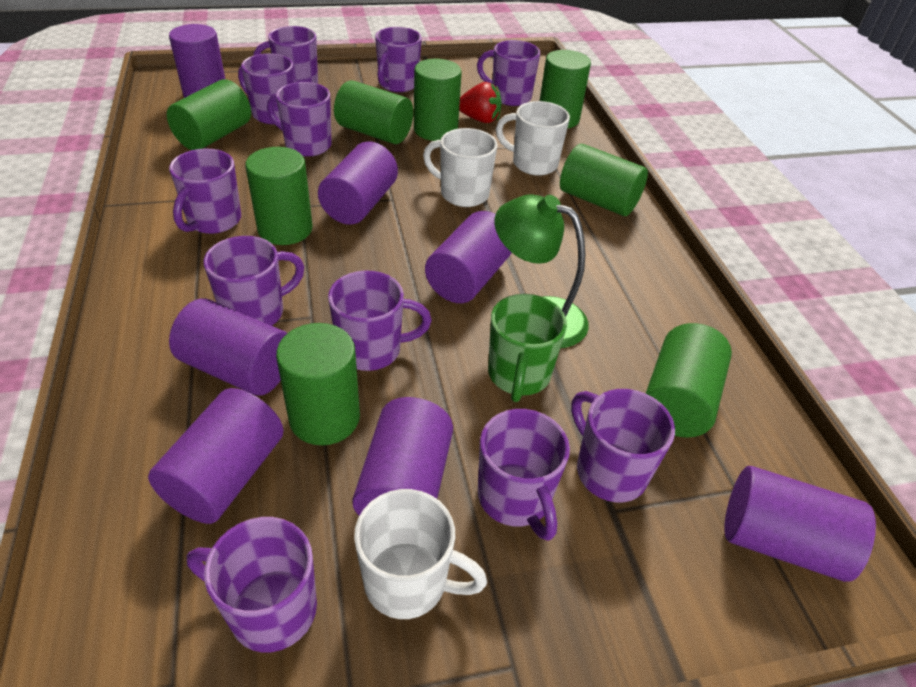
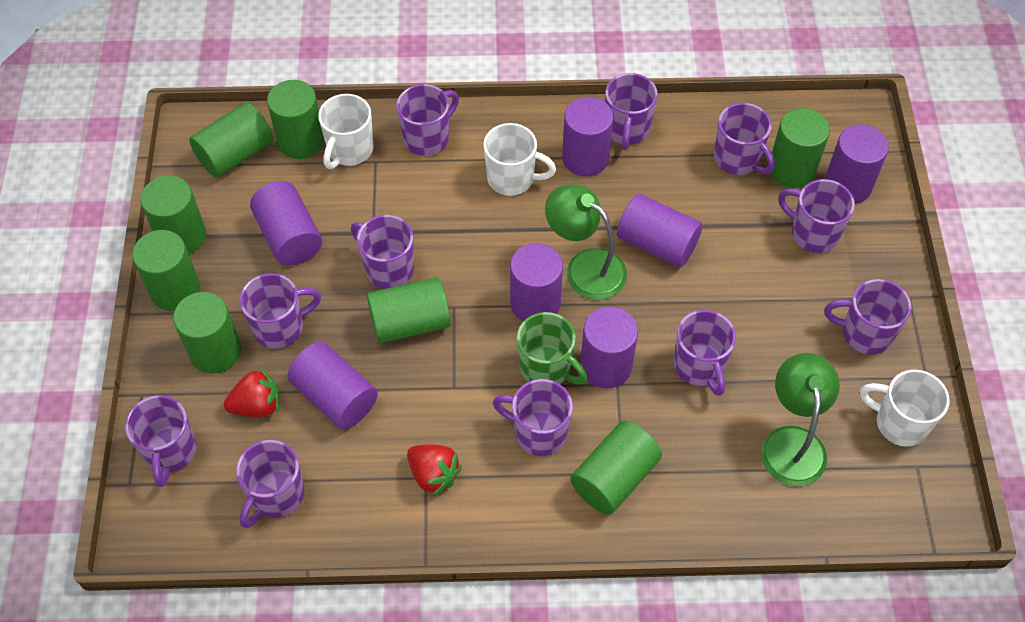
green lamp: 1 -> 2
red strawberry: 1 -> 2

